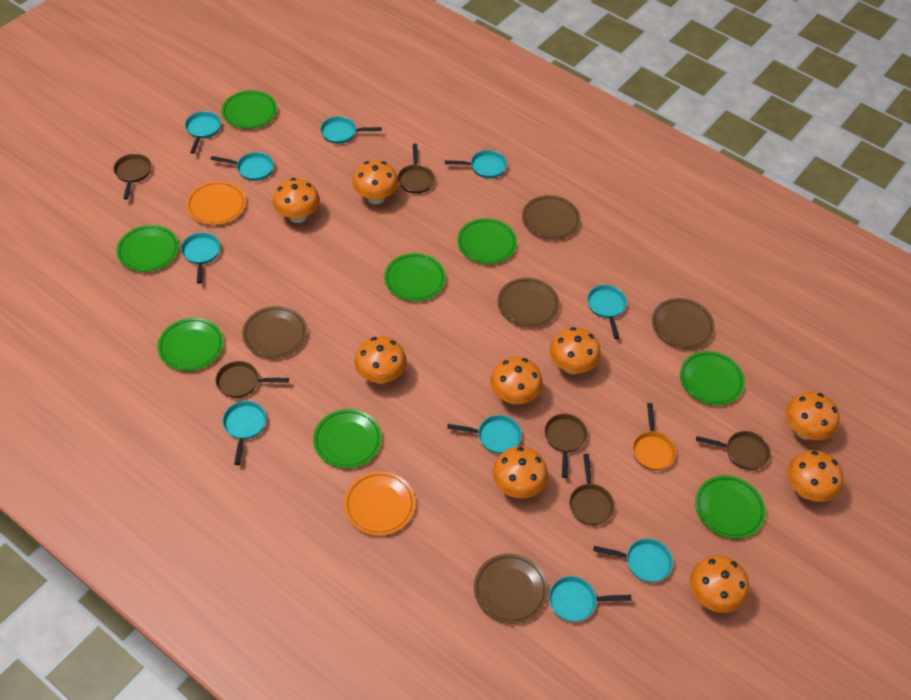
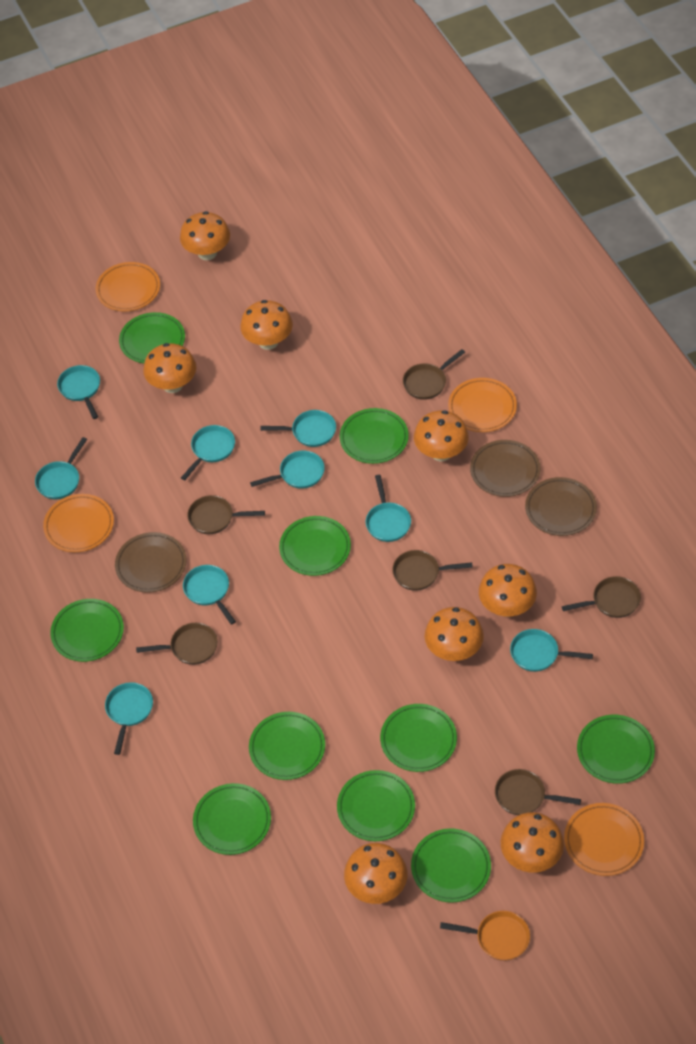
brown plate: 5 -> 3
green plate: 8 -> 10
orange mushroom: 9 -> 8
orange plate: 2 -> 4
turquoise pan: 10 -> 9

